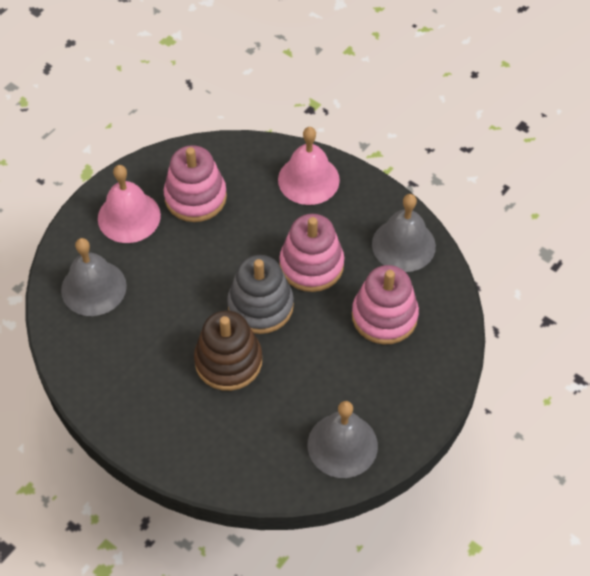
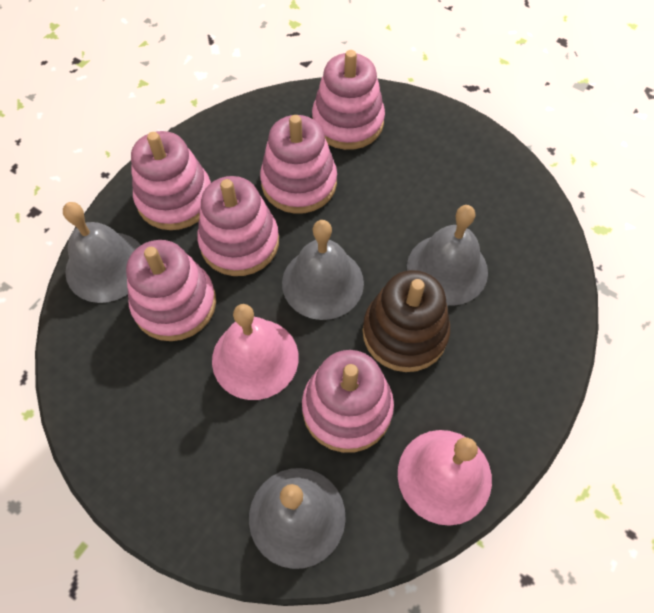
grey bell: 3 -> 4
grey stacking toy: 1 -> 0
pink stacking toy: 3 -> 6

